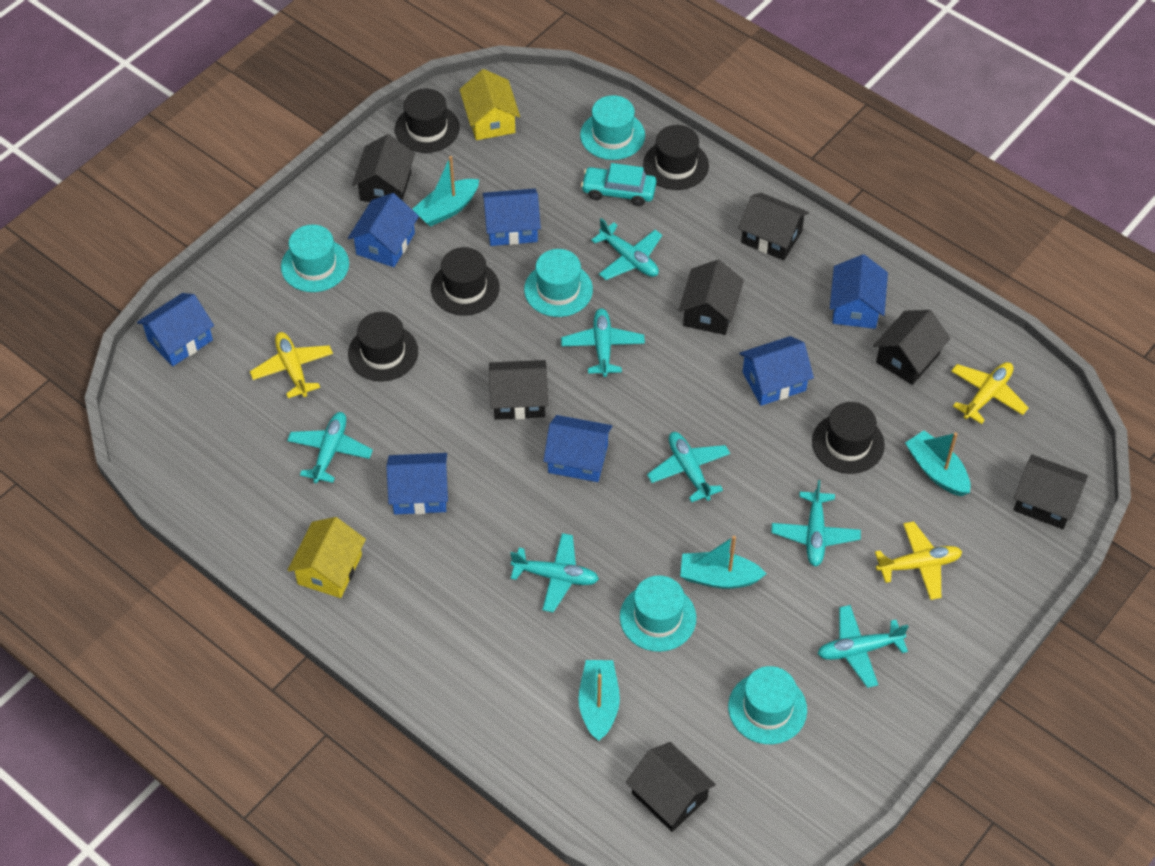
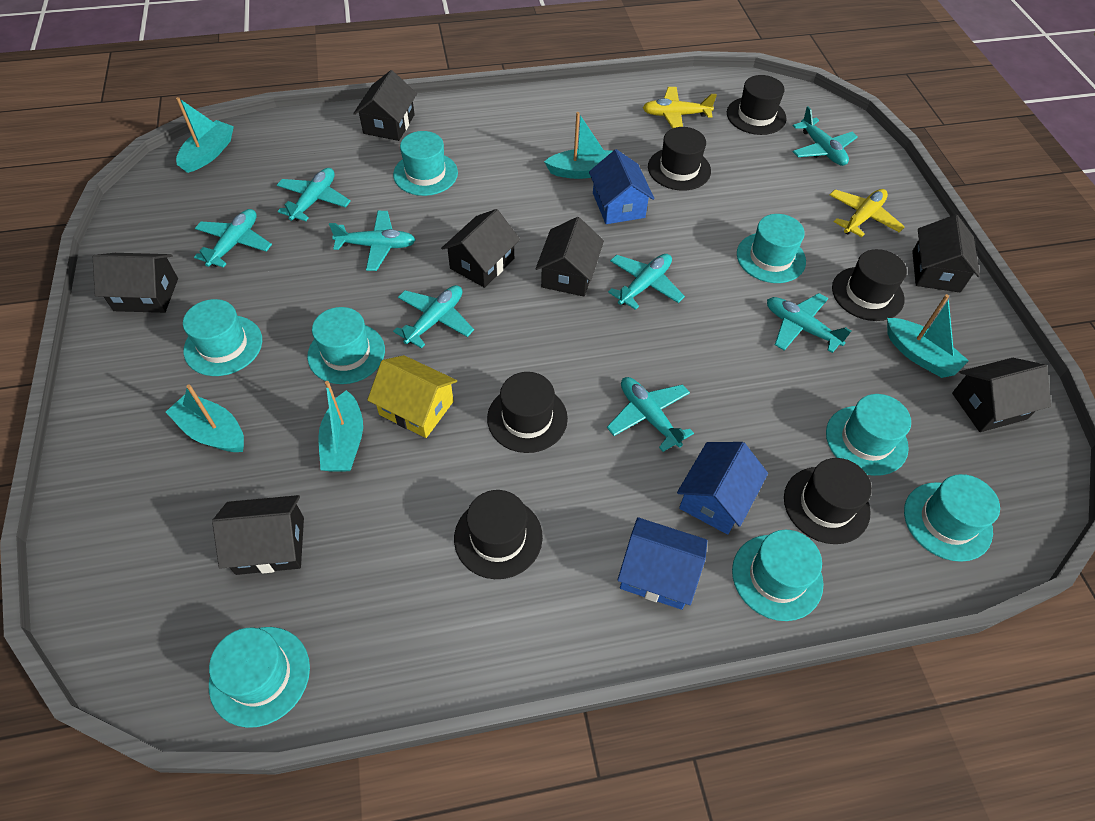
black hat: 5 -> 6
blue house: 7 -> 3
turquoise boat: 4 -> 5
turquoise car: 1 -> 0
turquoise hat: 5 -> 8
turquoise plane: 7 -> 8
yellow house: 2 -> 1
yellow plane: 3 -> 2

